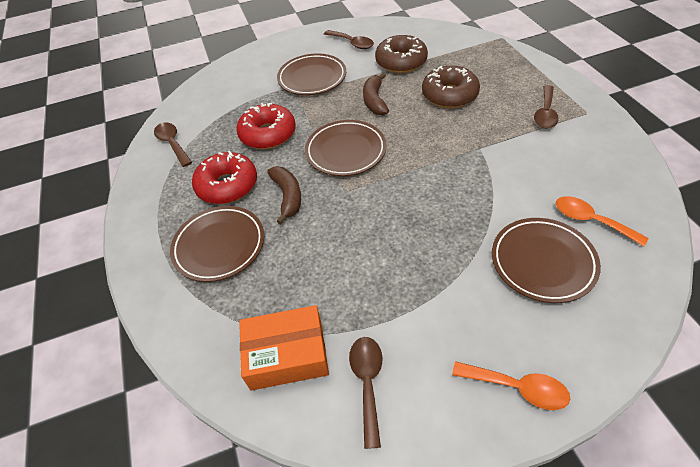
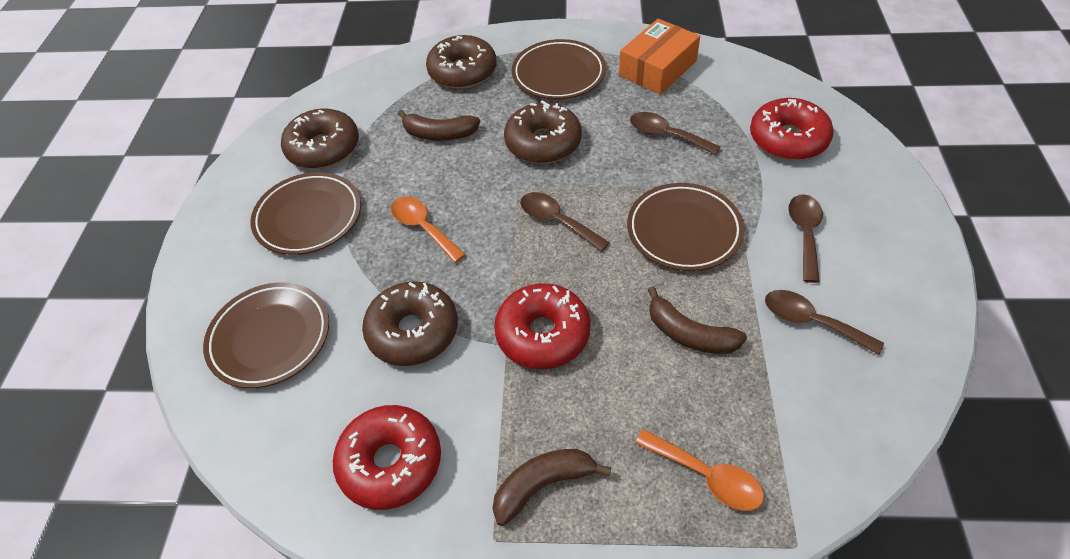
brown banana: 2 -> 3
brown donut: 2 -> 4
red donut: 2 -> 3

